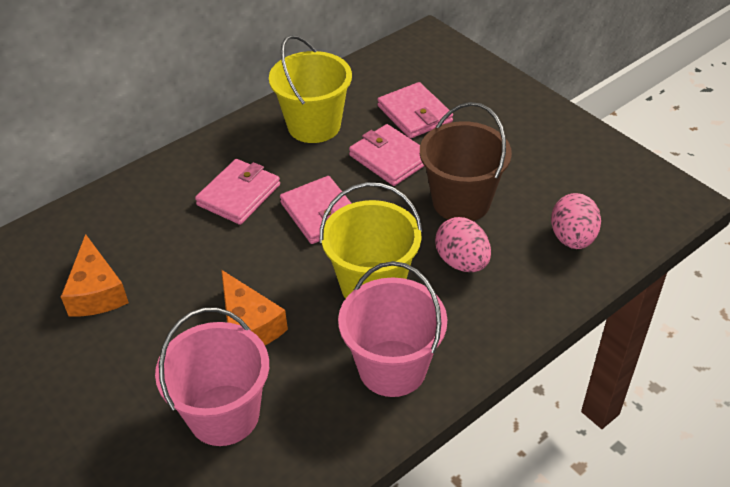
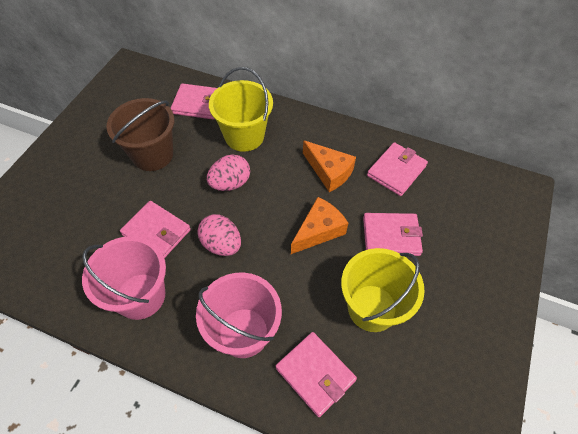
pink wallet: 4 -> 5

